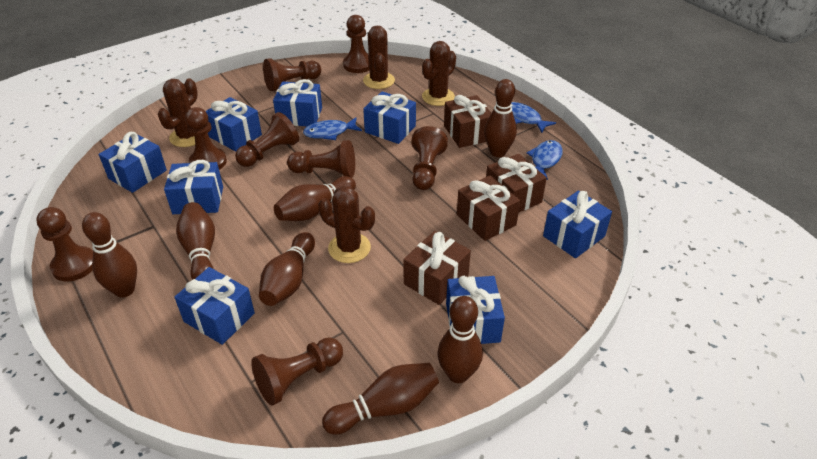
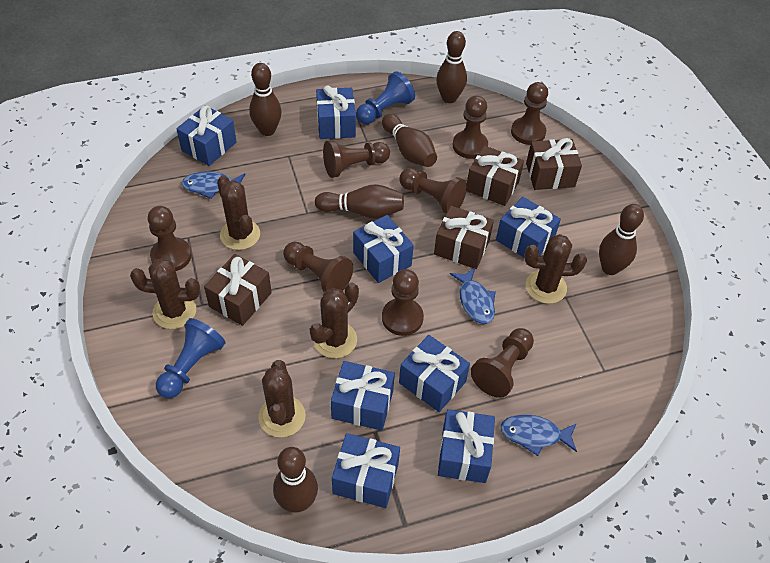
blue pawn: 0 -> 2
brown bowling pin: 7 -> 6
brown cactus: 4 -> 5

